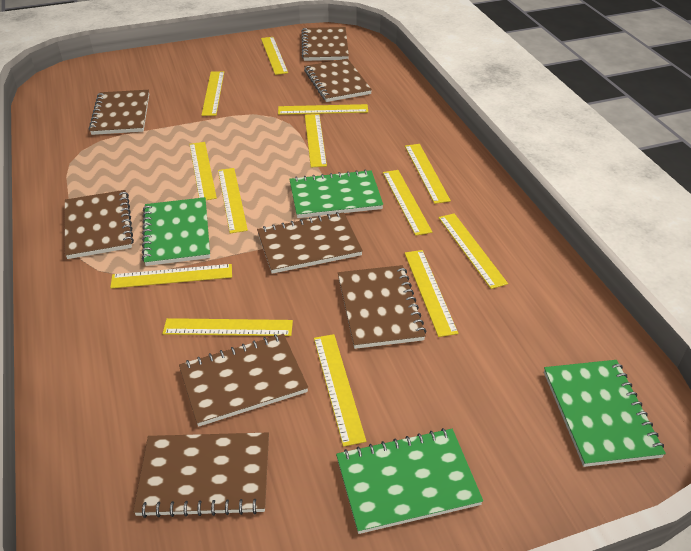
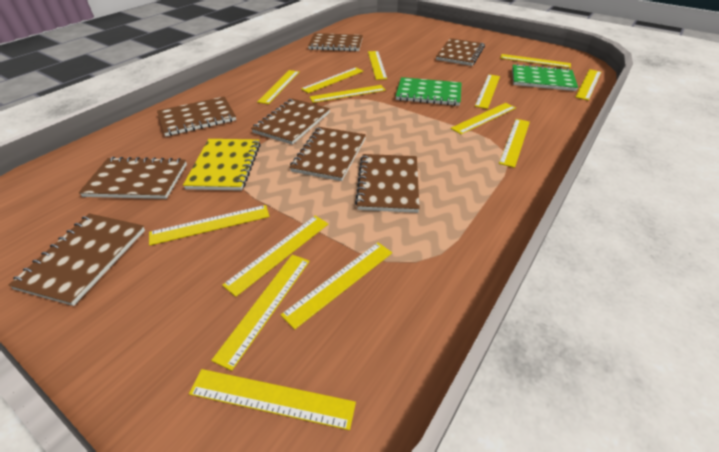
green notebook: 4 -> 2
yellow notebook: 0 -> 1
yellow ruler: 13 -> 14

